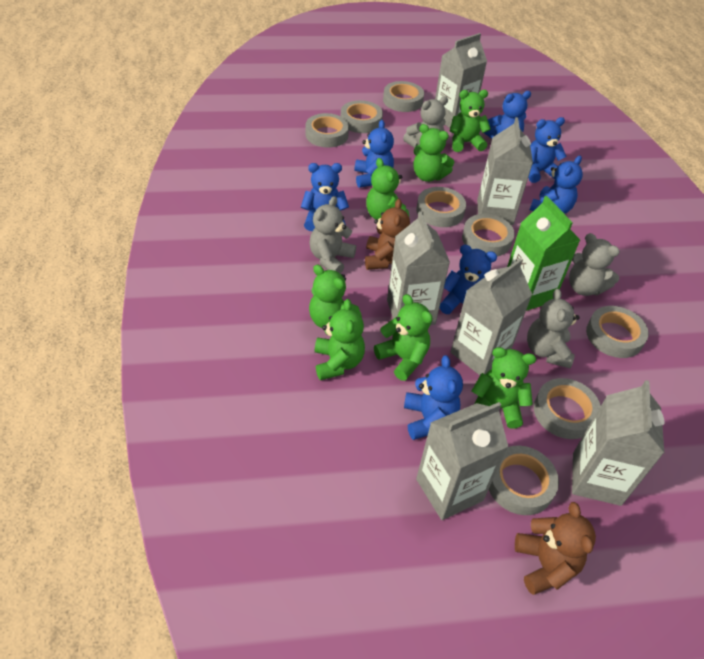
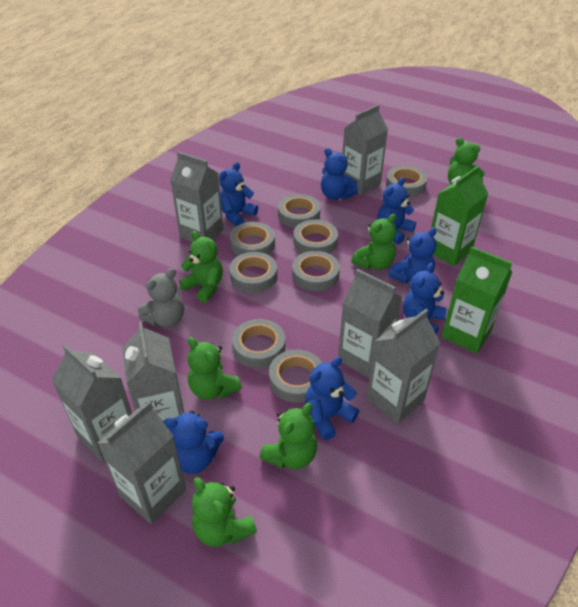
brown teddy bear: 2 -> 0
green carton: 1 -> 2
green teddy bear: 7 -> 6
grey carton: 6 -> 7
grey teddy bear: 4 -> 1

